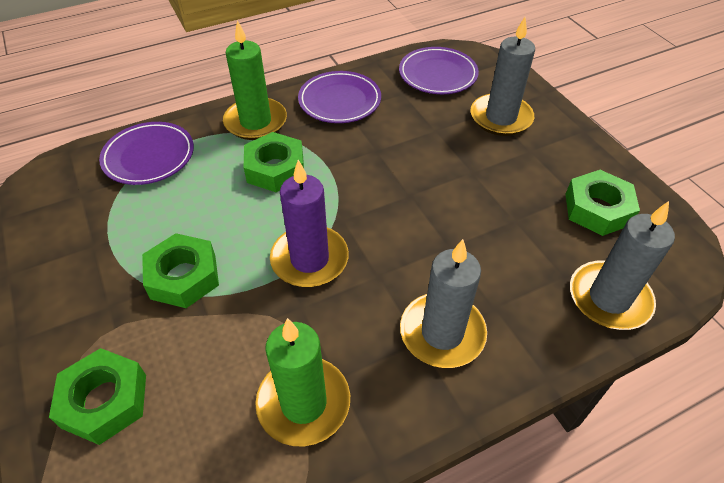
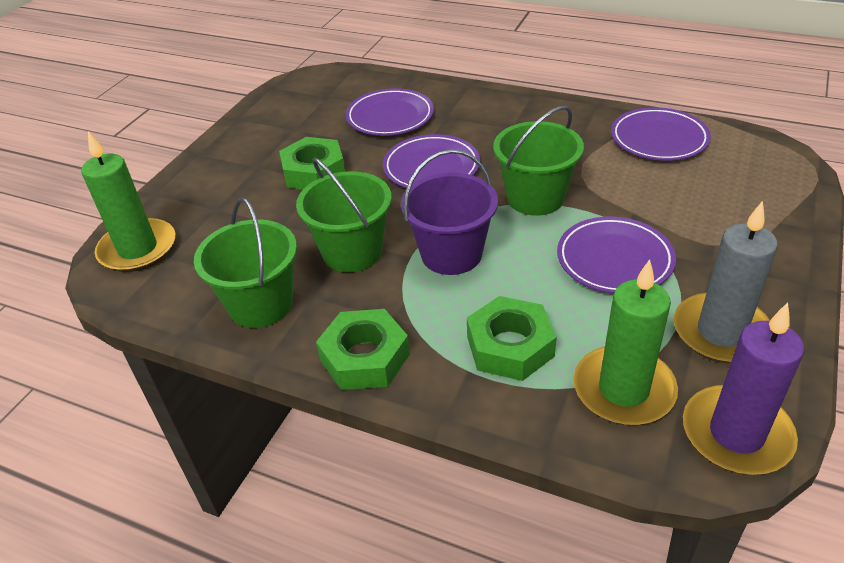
green bucket: 0 -> 3
green nut: 4 -> 3
grey candle: 3 -> 1
purple bucket: 0 -> 1
purple plate: 3 -> 4

